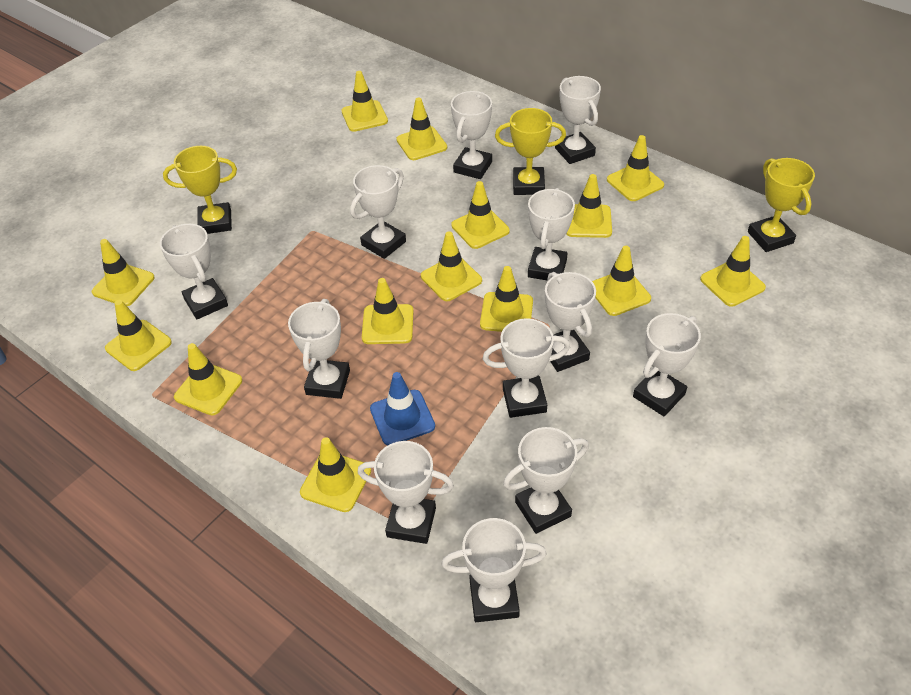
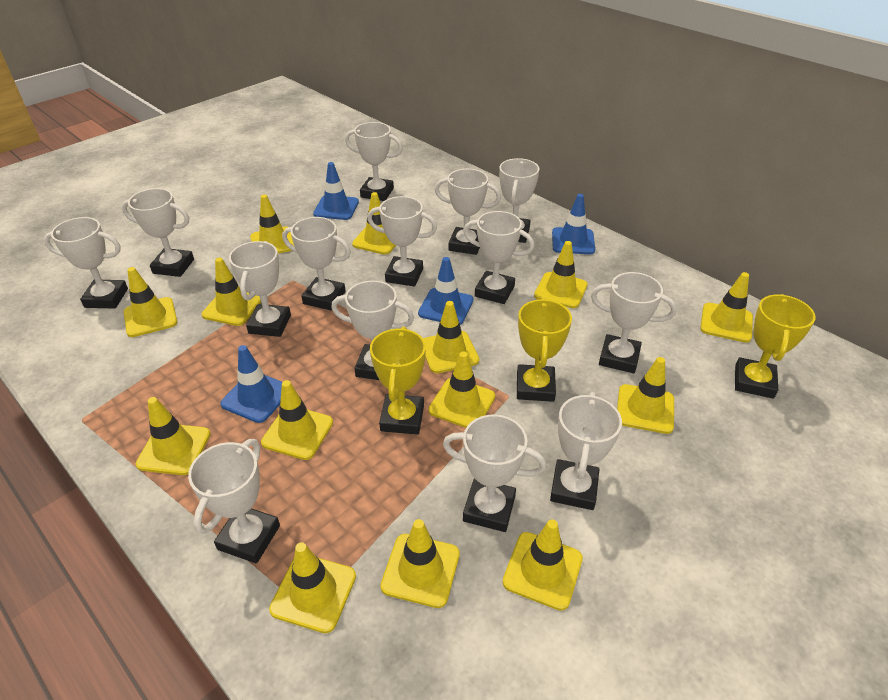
blue traffic cone: 1 -> 4
white trophy: 12 -> 14

